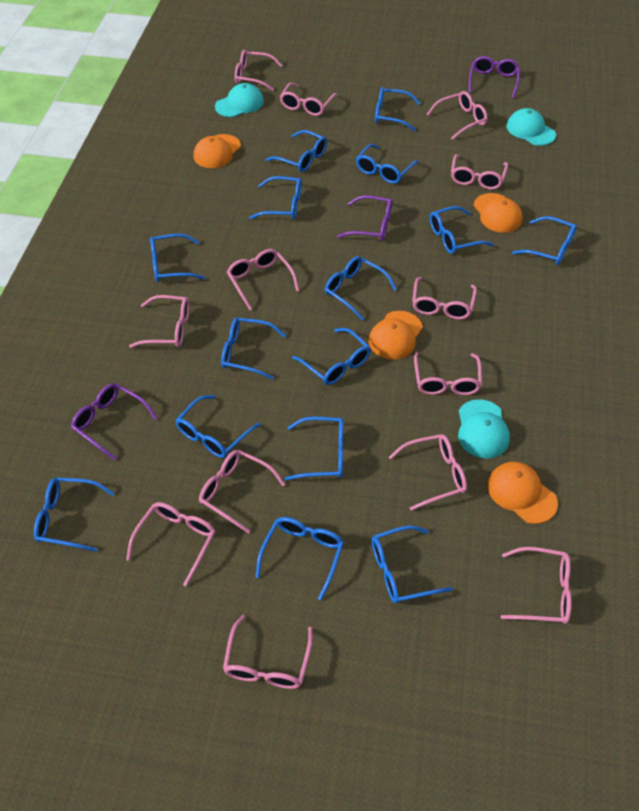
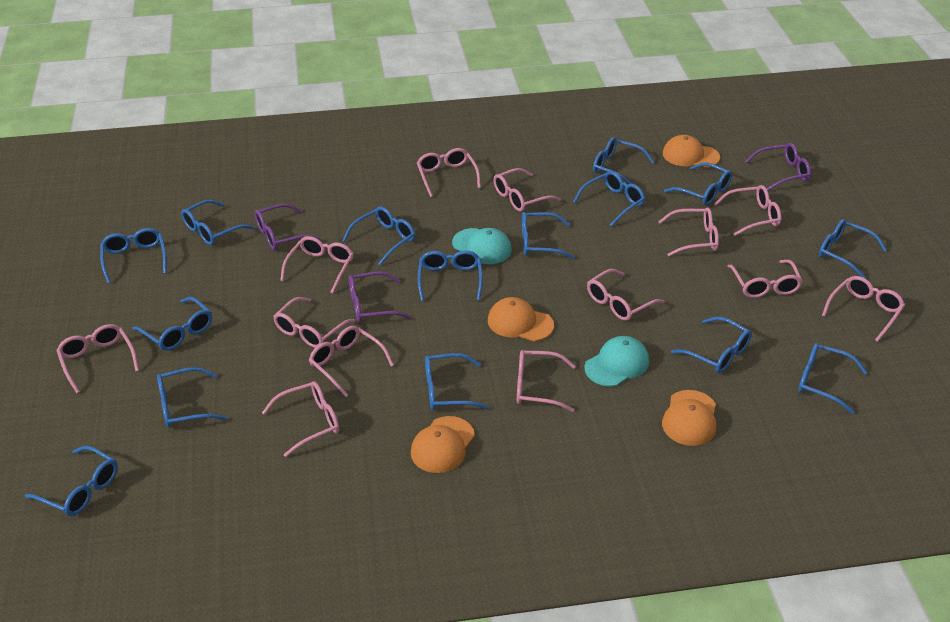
turquoise cap: 3 -> 2

